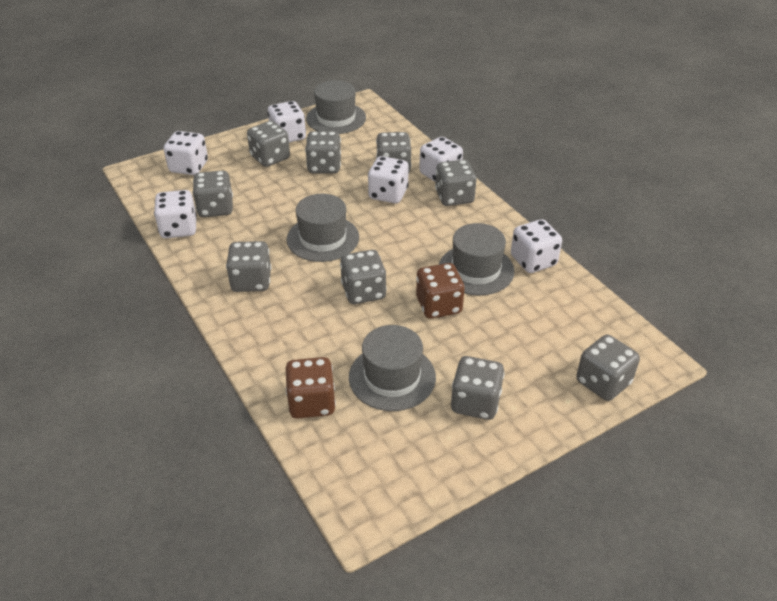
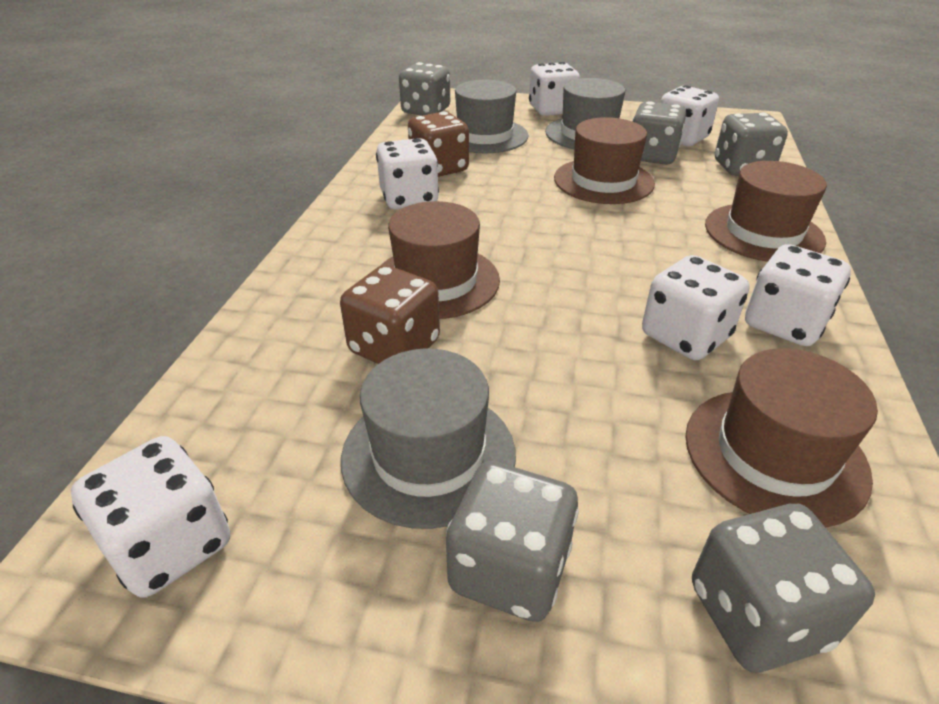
brown hat: 0 -> 4
grey dice: 9 -> 5
grey hat: 4 -> 3

